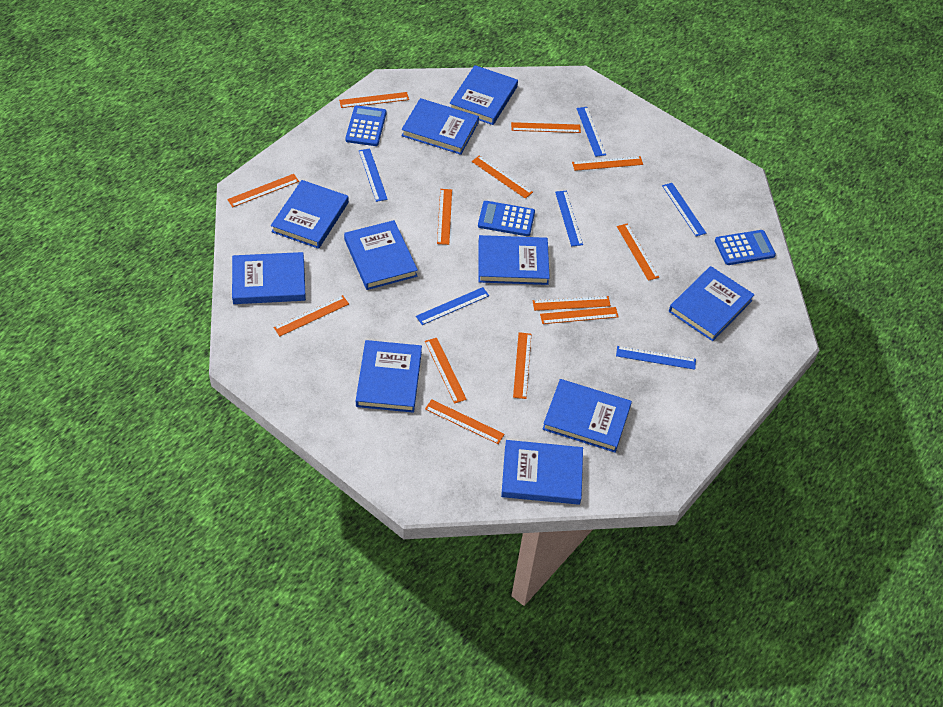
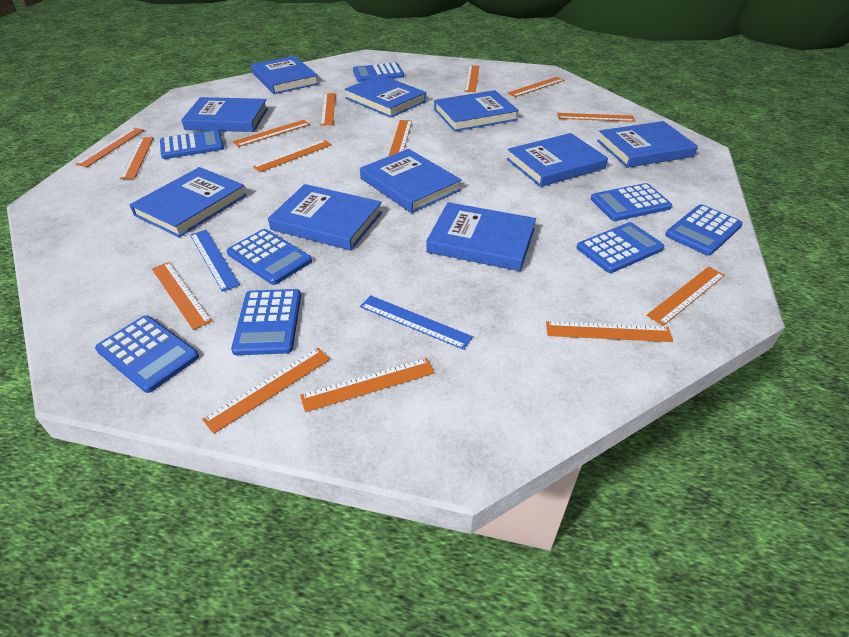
blue calculator: 3 -> 8
blue ruler: 6 -> 2
orange ruler: 13 -> 14

